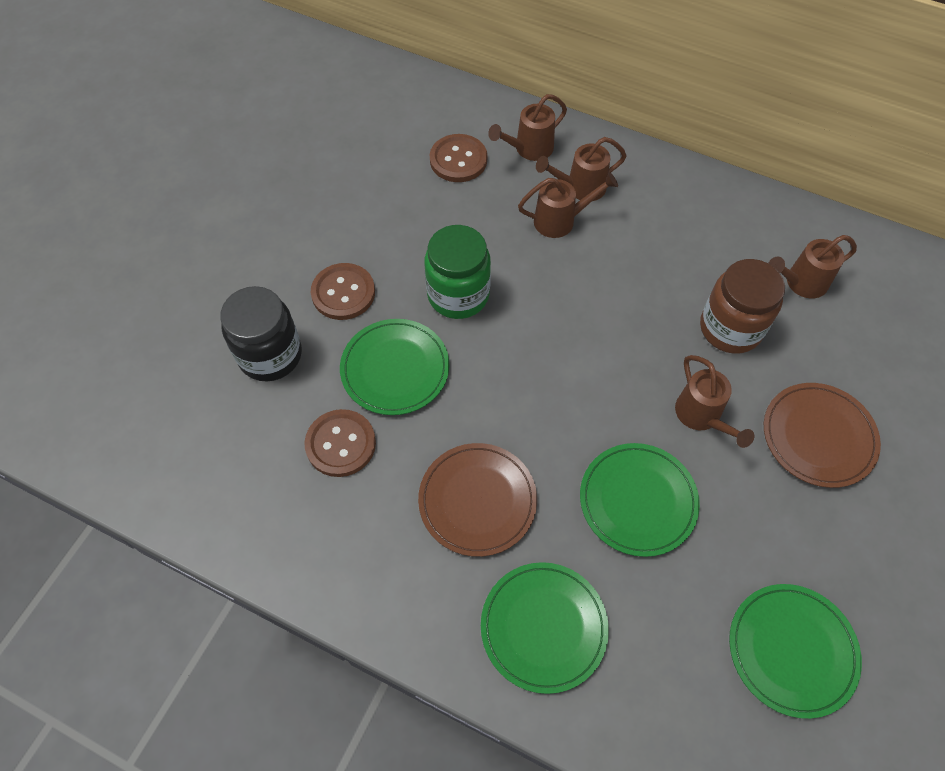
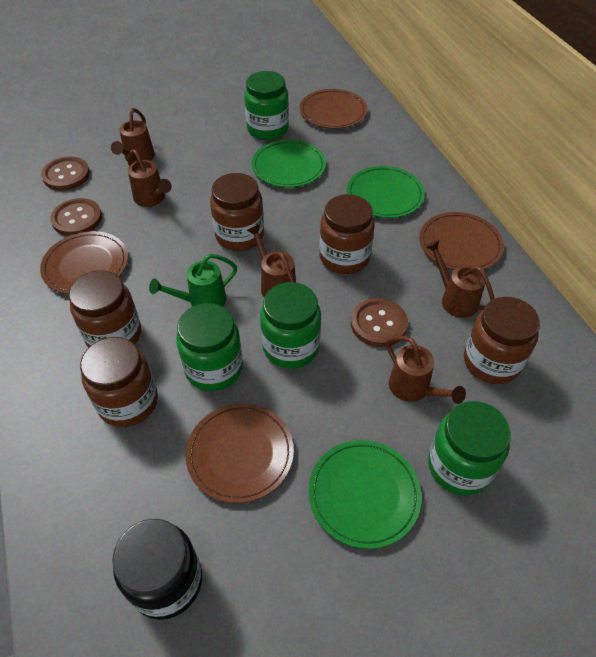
brown jar: 1 -> 5
brown plate: 2 -> 4
green jar: 1 -> 4
green plate: 4 -> 3
green watering can: 0 -> 1

